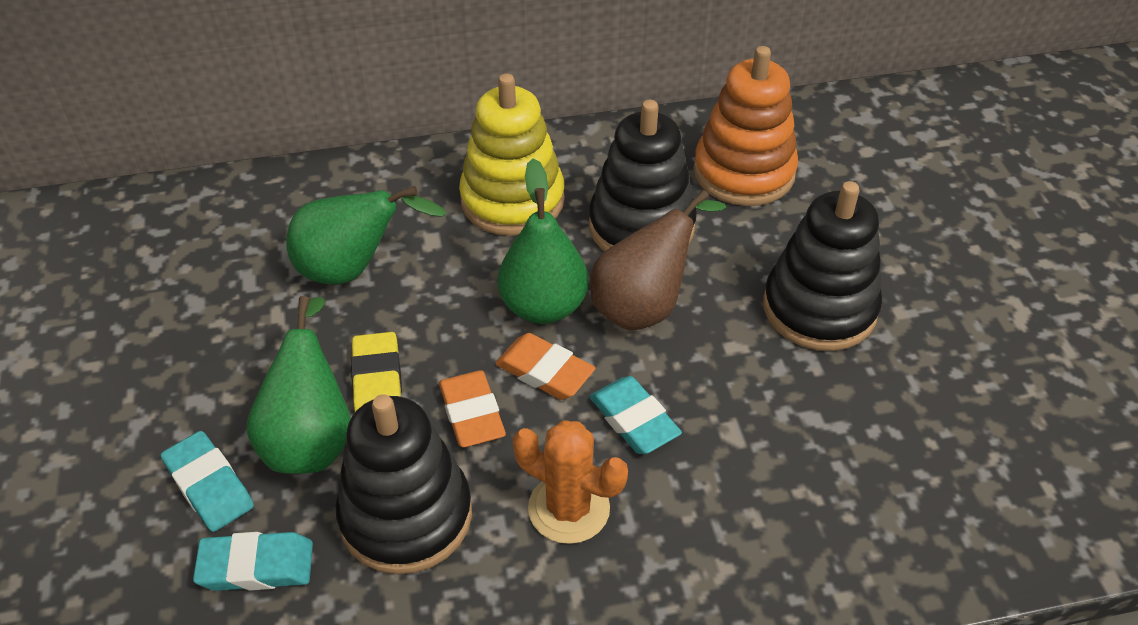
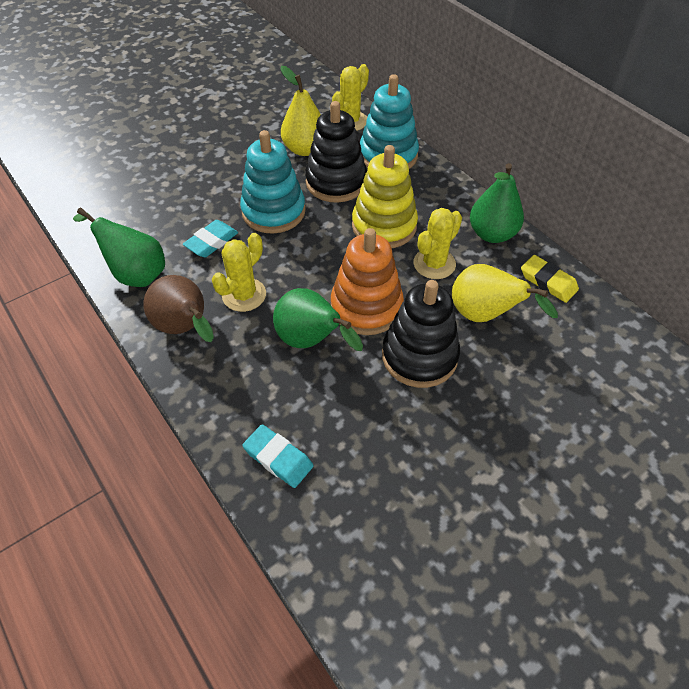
black stacking toy: 3 -> 2
orange cactus: 1 -> 0
orange eraser: 2 -> 0
turquoise eraser: 3 -> 2
turquoise stacking toy: 0 -> 2
yellow cactus: 0 -> 3
yellow pear: 0 -> 2

